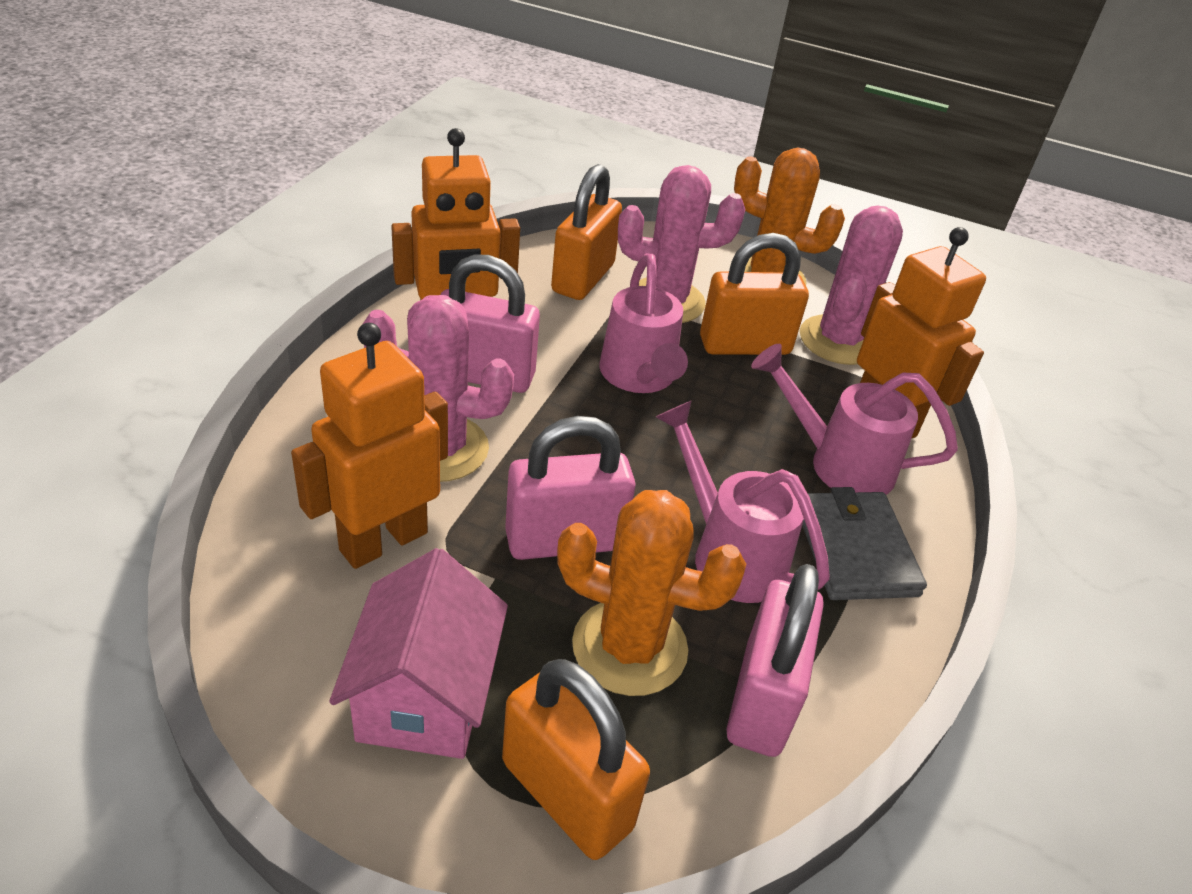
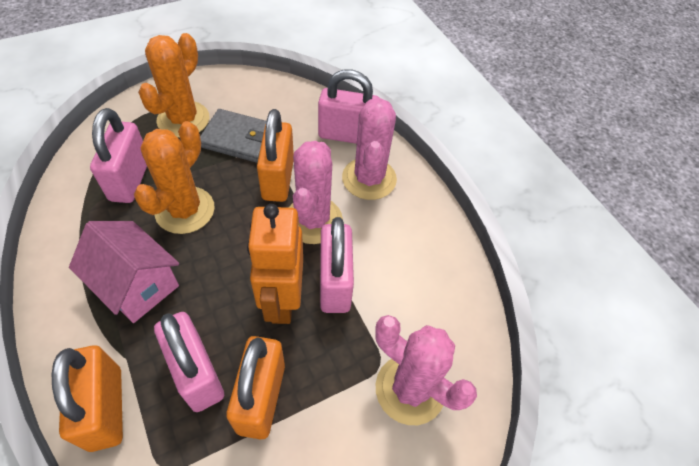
orange robot: 3 -> 1
pink padlock: 3 -> 4
pink watering can: 3 -> 0

